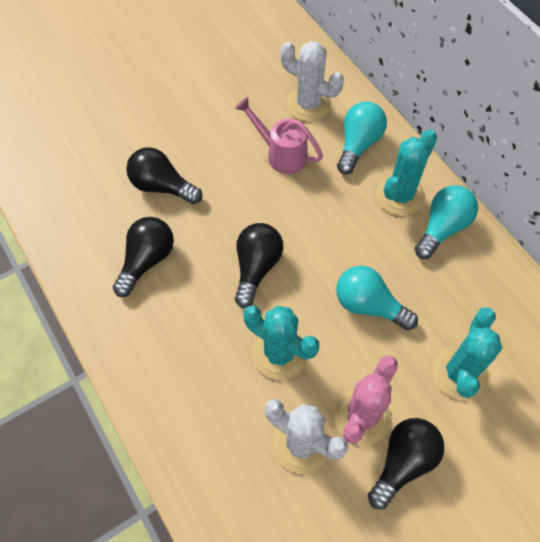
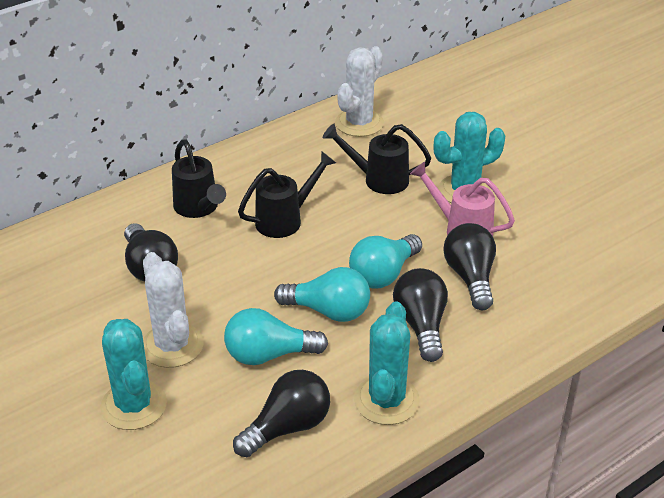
black watering can: 0 -> 3
pink cactus: 1 -> 0

